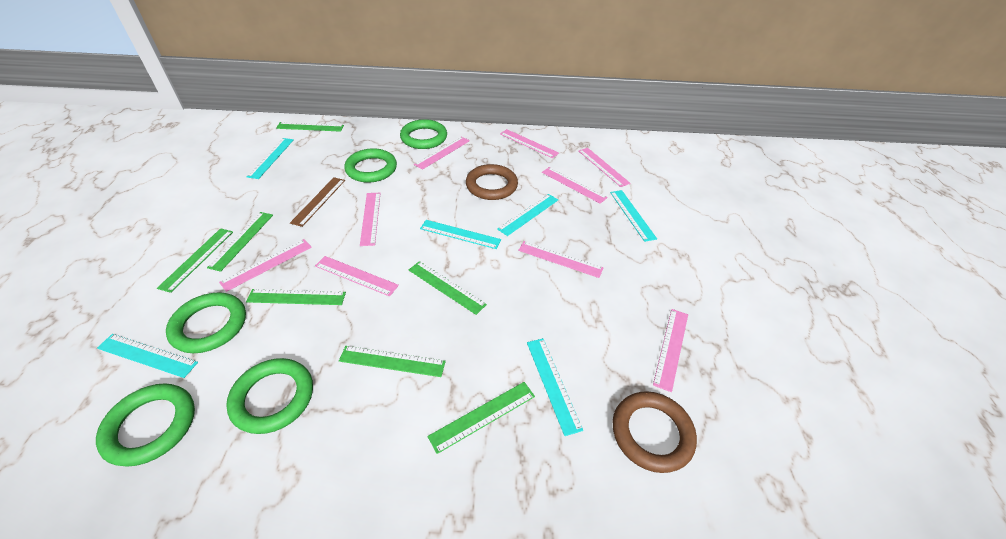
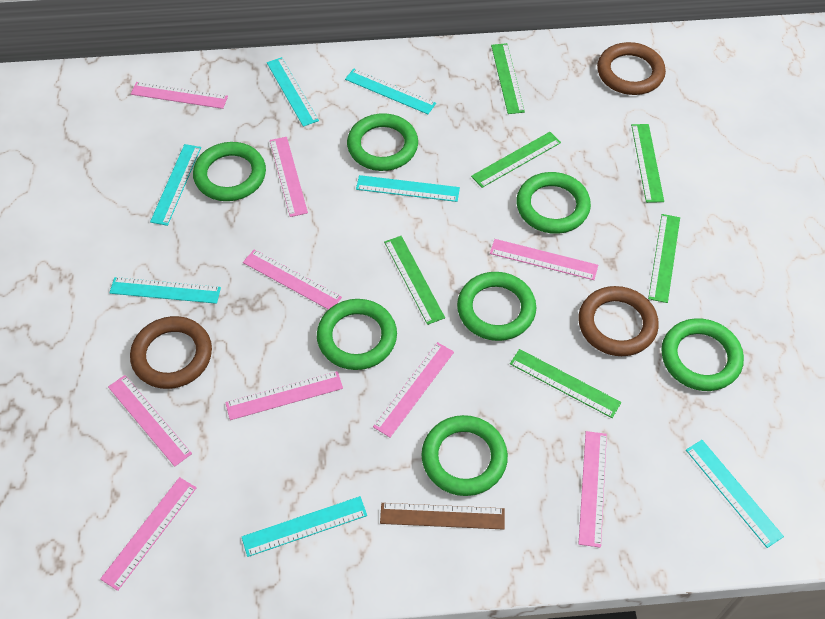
brown ring: 2 -> 3
green ring: 5 -> 7
green ruler: 7 -> 6
turquoise ruler: 6 -> 7

